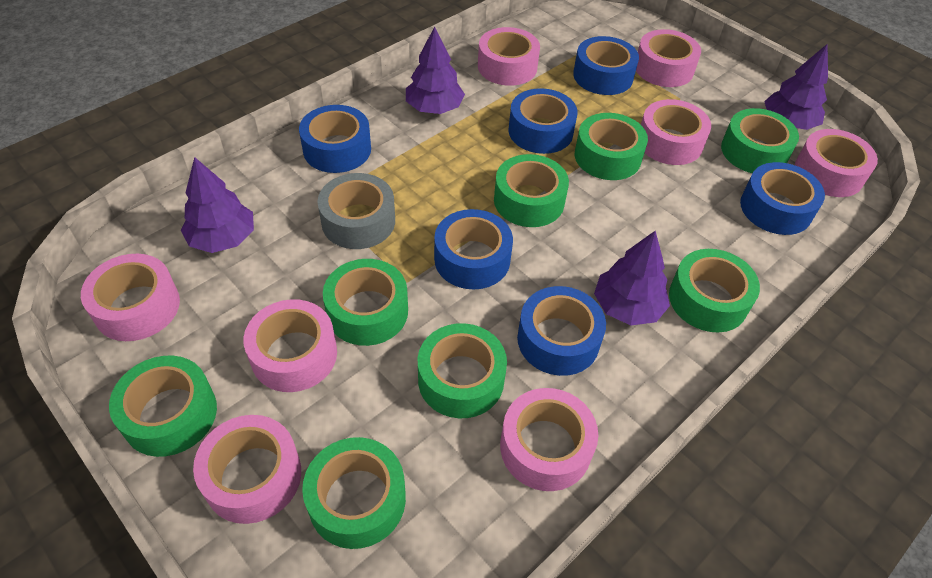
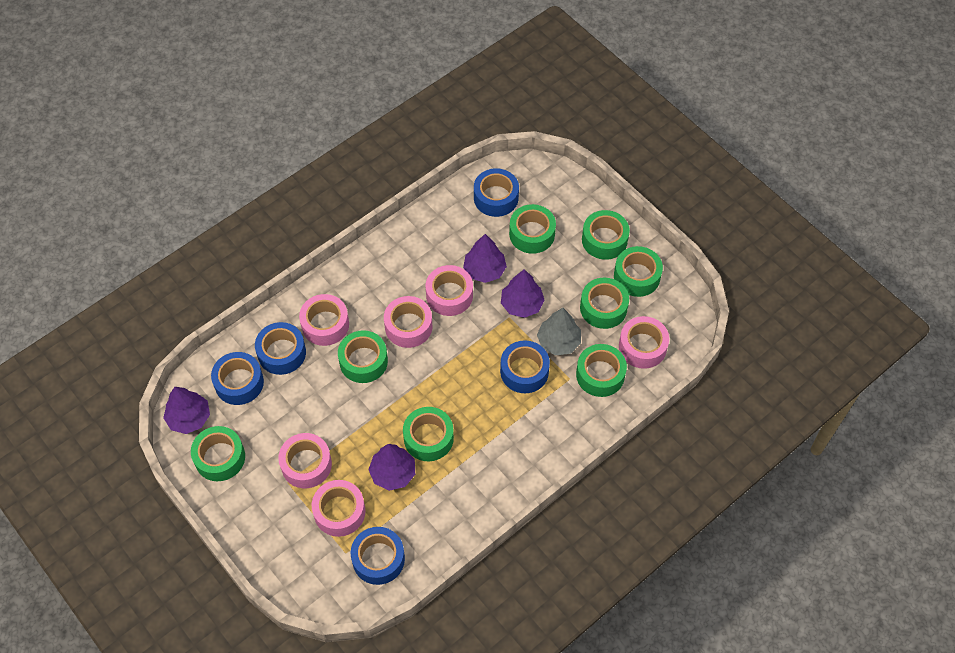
blue tape: 6 -> 5
grey tape: 1 -> 0
grey tree: 0 -> 1
pink tape: 8 -> 6

